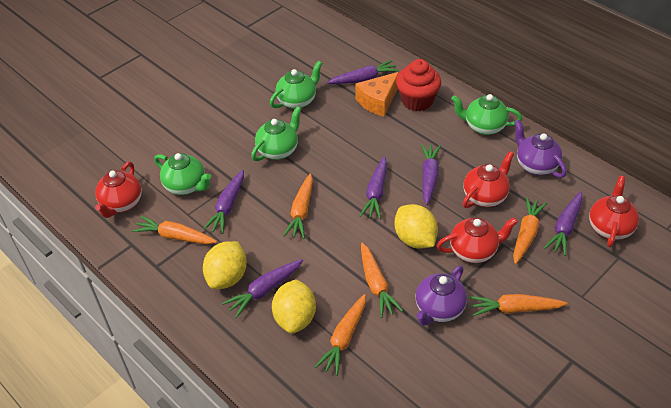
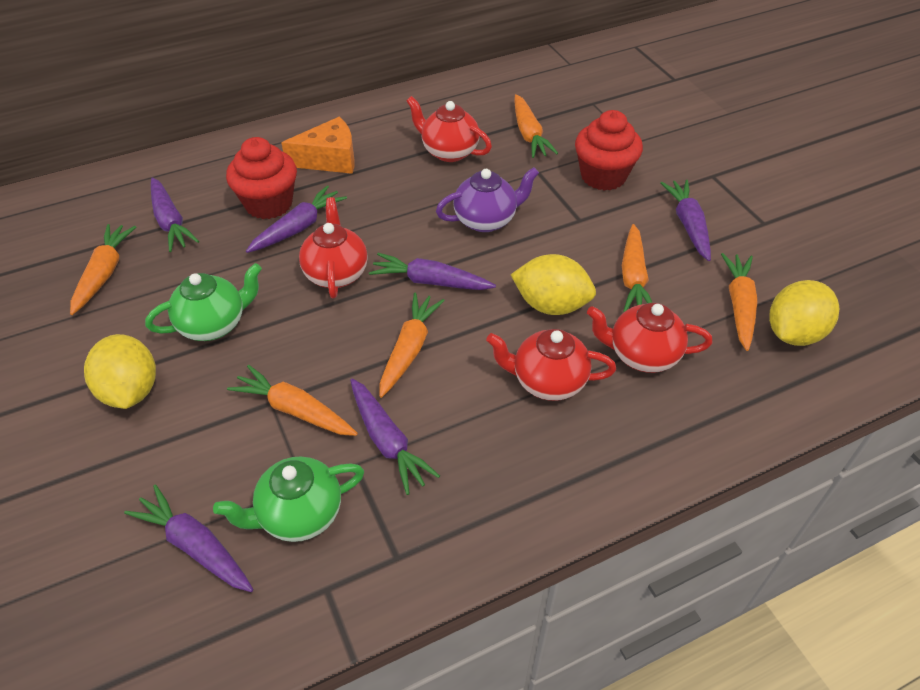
green teapot: 4 -> 2
purple teapot: 2 -> 1
red cupcake: 1 -> 2

